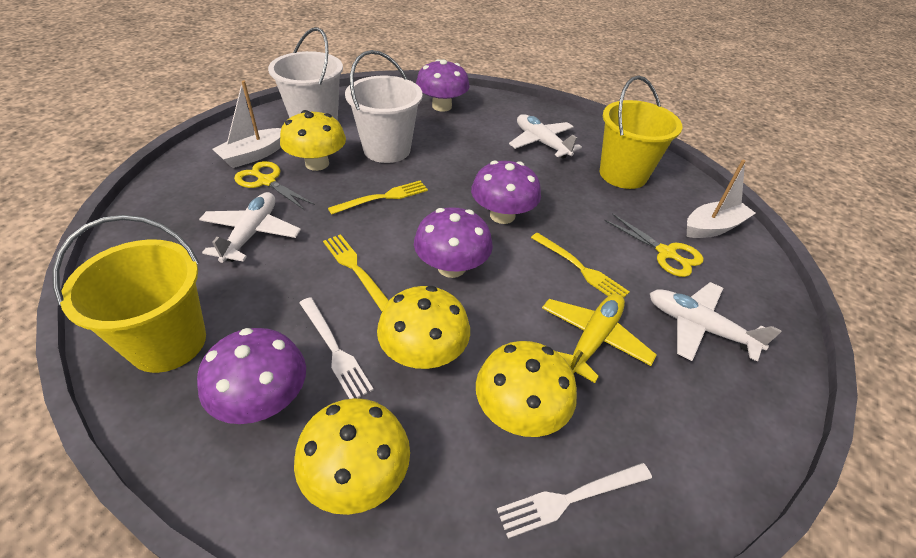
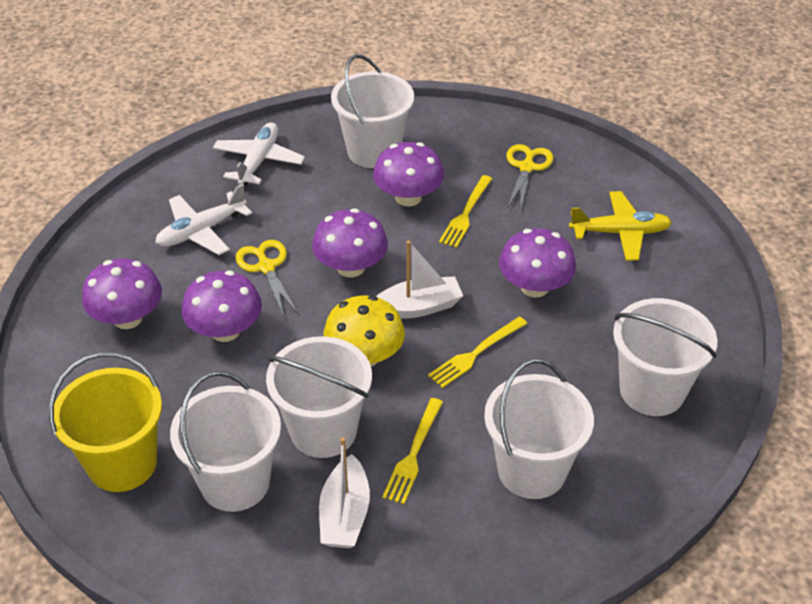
purple mushroom: 4 -> 5
white bucket: 2 -> 5
white fork: 2 -> 0
white plane: 3 -> 2
yellow bucket: 2 -> 1
yellow mushroom: 4 -> 1

